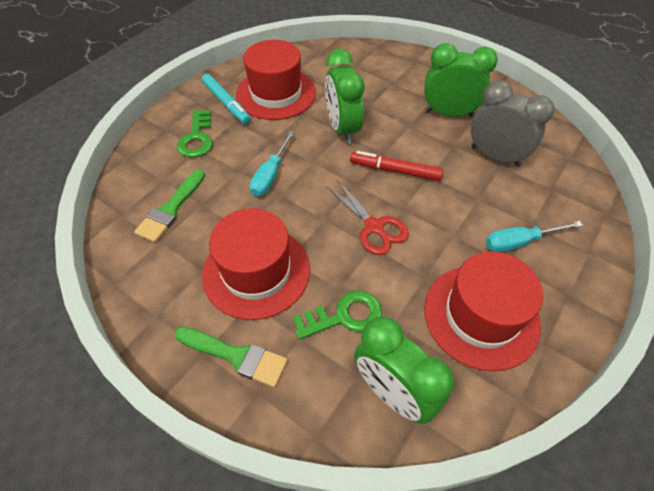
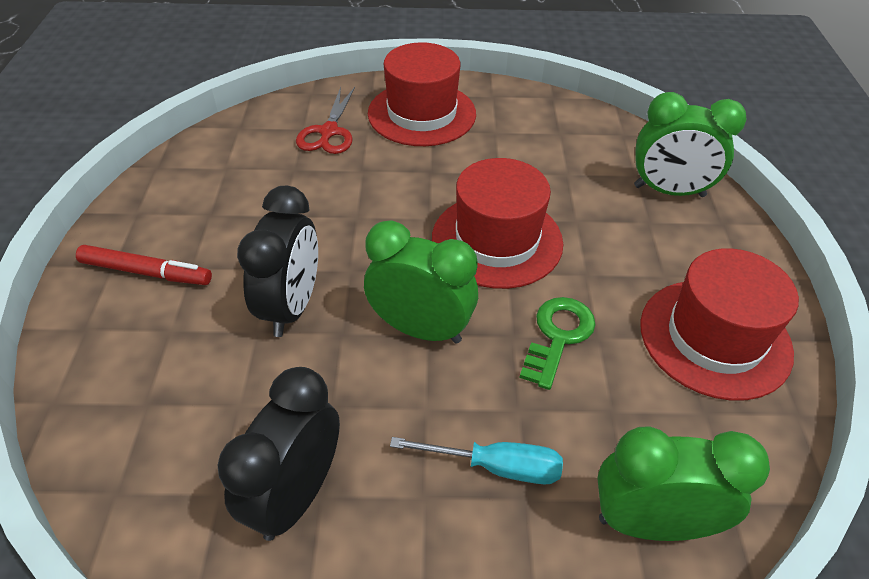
black clock: 0 -> 2
green brush: 2 -> 0
green key: 2 -> 1
grey clock: 1 -> 0
turquoise marker: 1 -> 0
turquoise screwdriver: 2 -> 1

